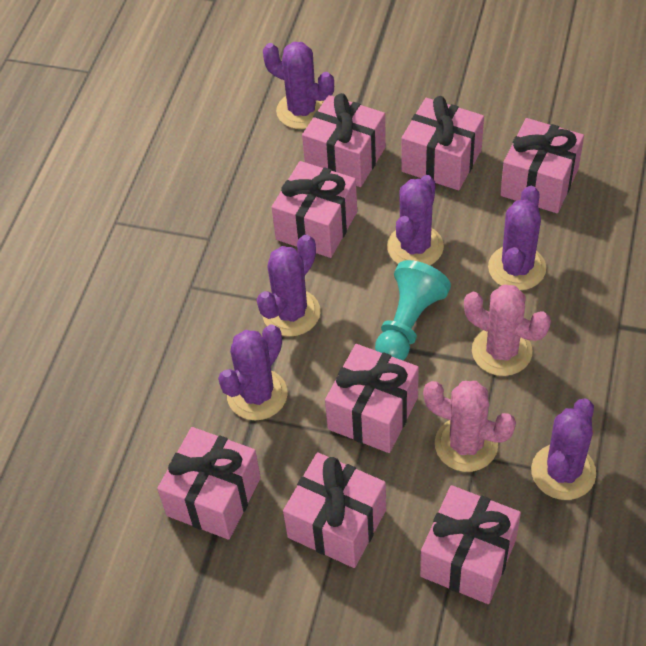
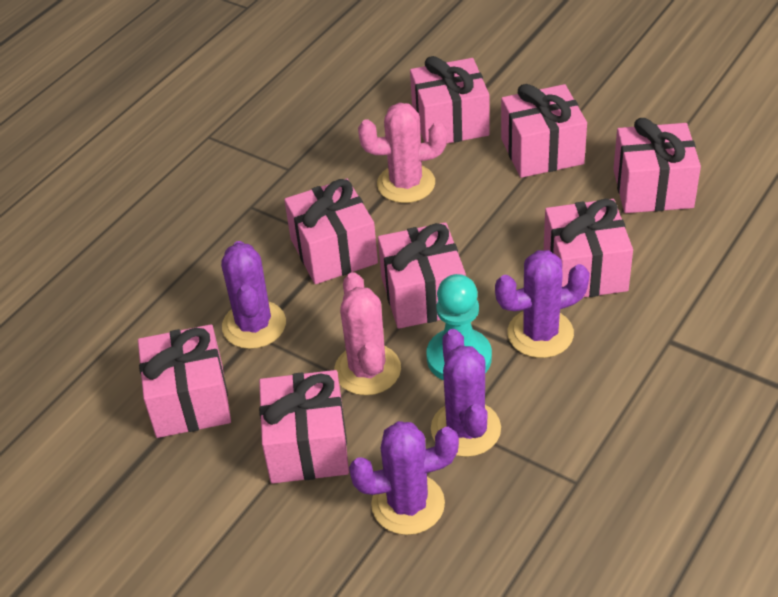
purple cactus: 6 -> 4

